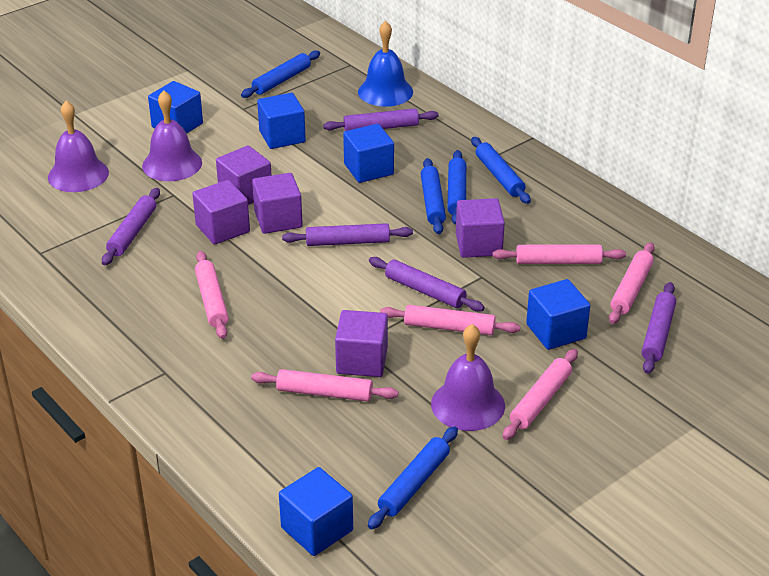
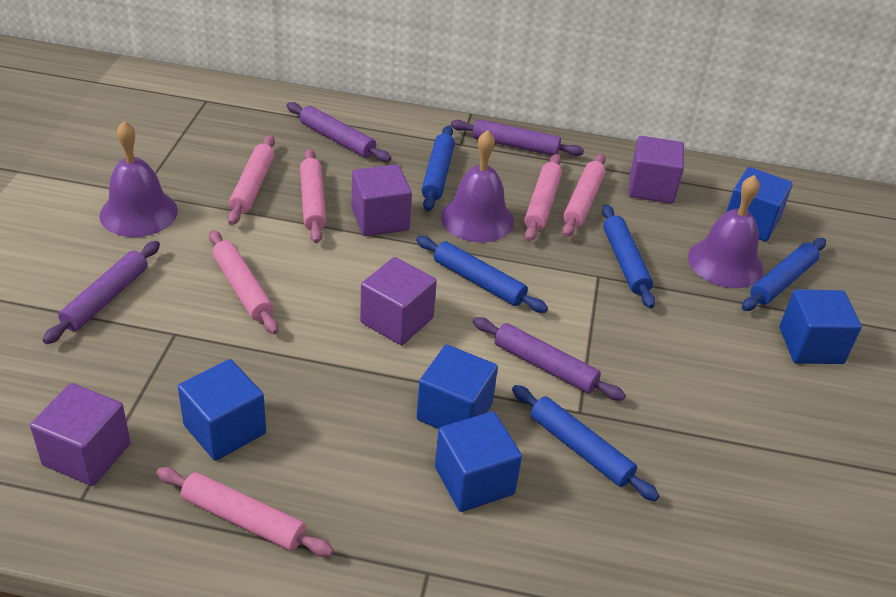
blue bell: 1 -> 0
purple cube: 5 -> 4
purple rolling pin: 5 -> 4

